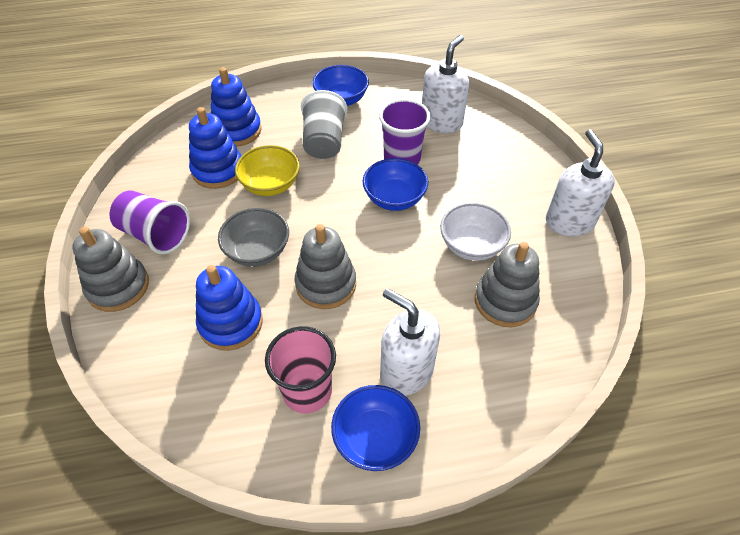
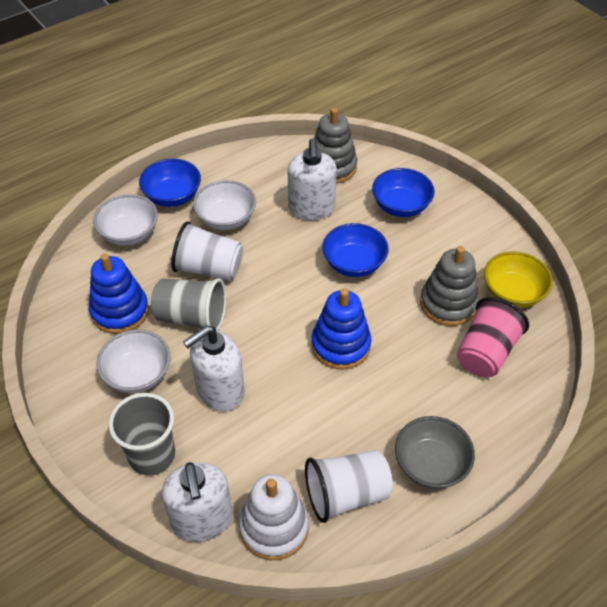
blue stacking toy: 3 -> 2
grey cup: 1 -> 2
grey stacking toy: 3 -> 2
purple cup: 2 -> 0
white bowl: 1 -> 3
white cup: 0 -> 2
white stacking toy: 0 -> 1

